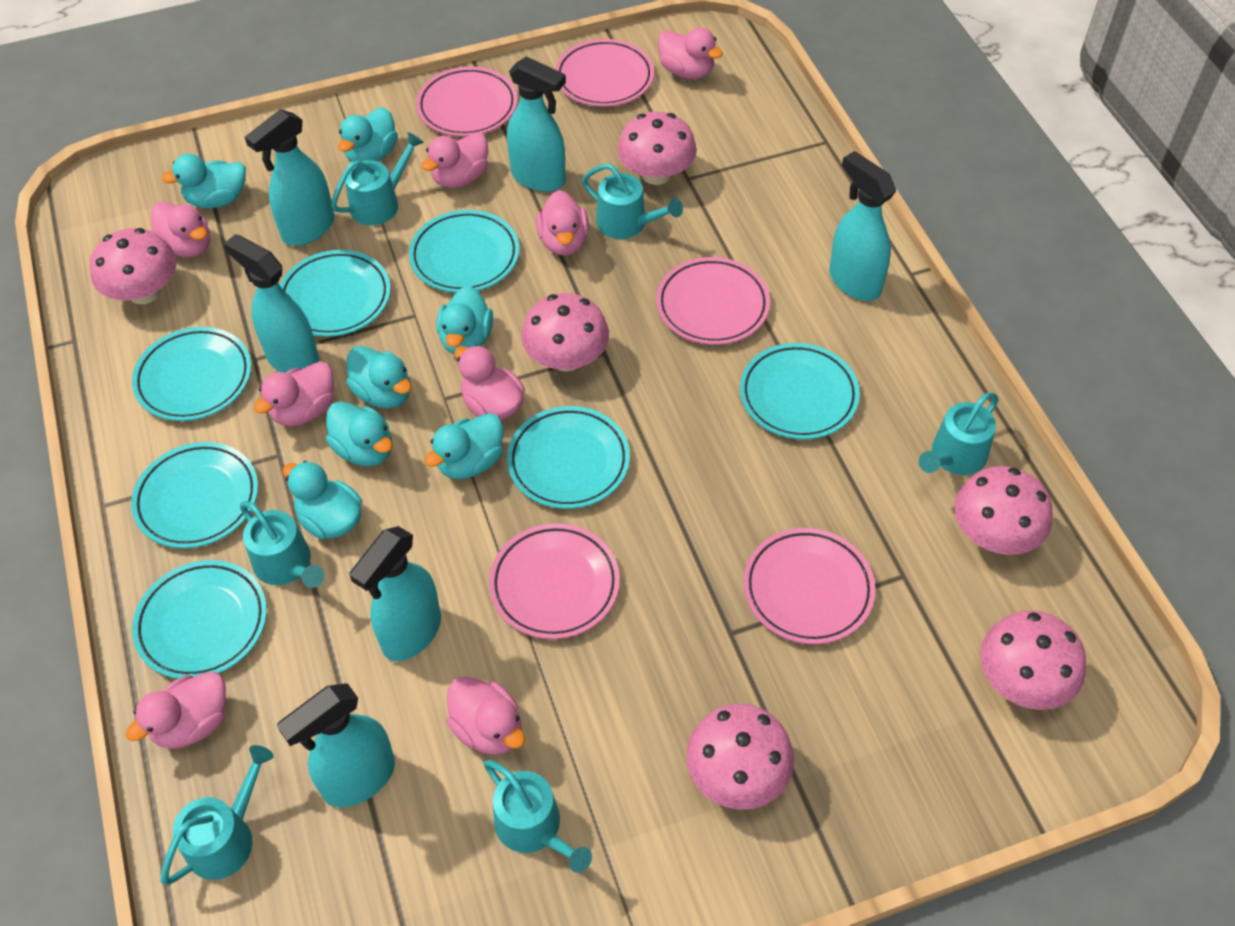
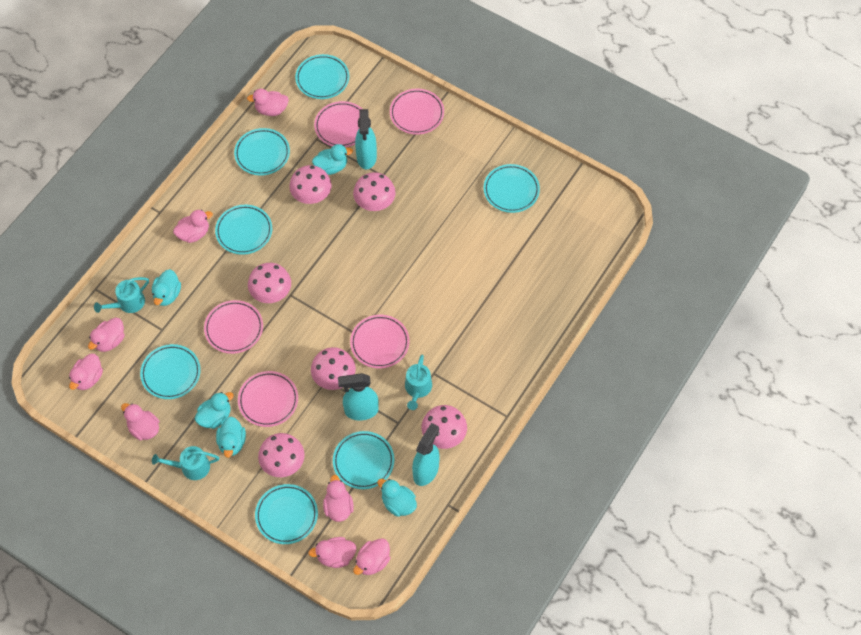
turquoise duck: 7 -> 5
turquoise spray bottle: 6 -> 3
turquoise watering can: 6 -> 3

